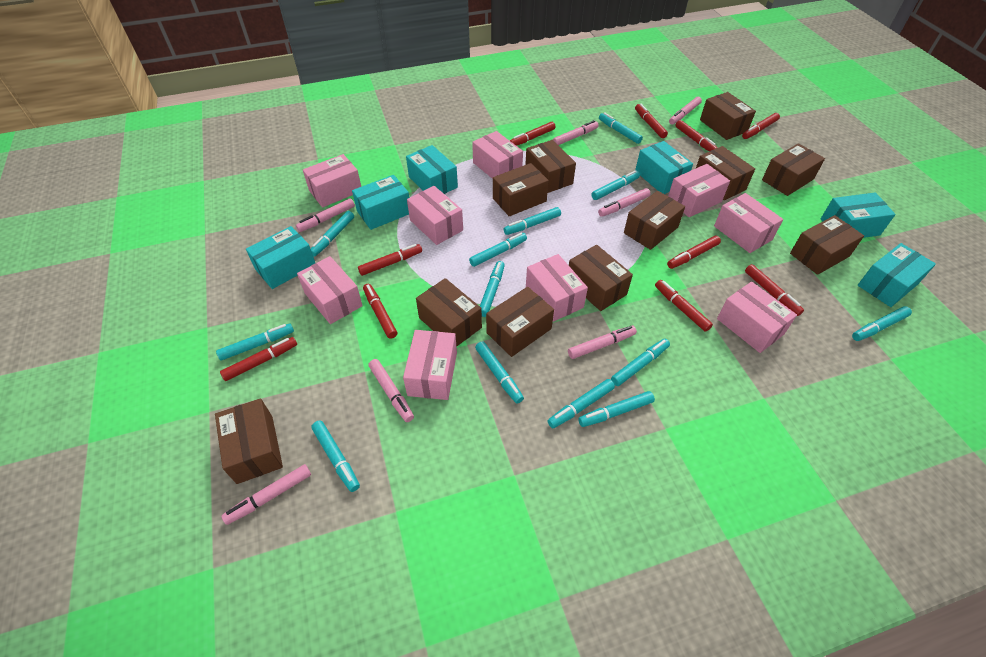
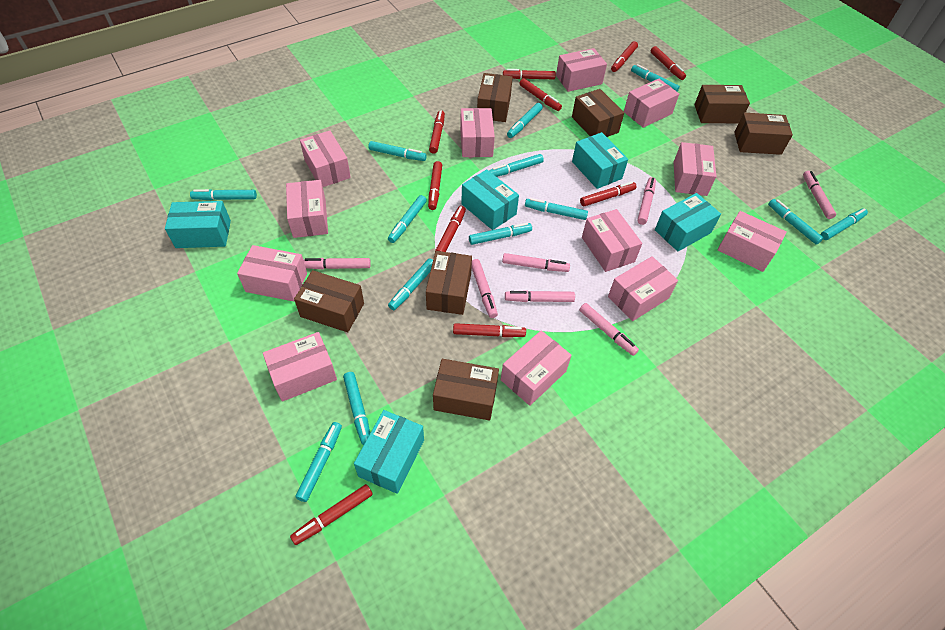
brown box: 11 -> 7
pink box: 9 -> 12
turquoise box: 6 -> 5

